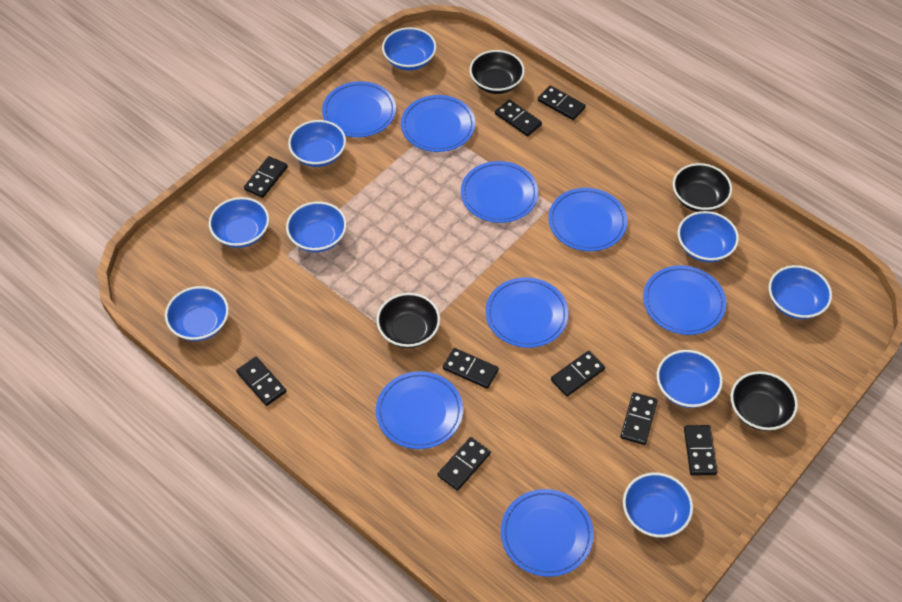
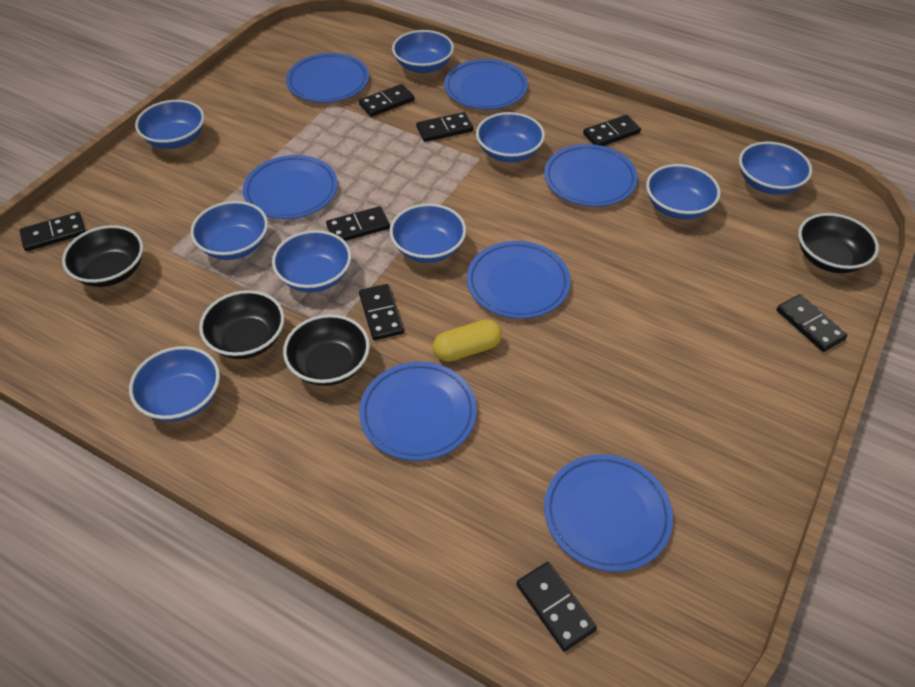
black domino: 9 -> 8
blue plate: 8 -> 7
yellow capsule: 0 -> 1

